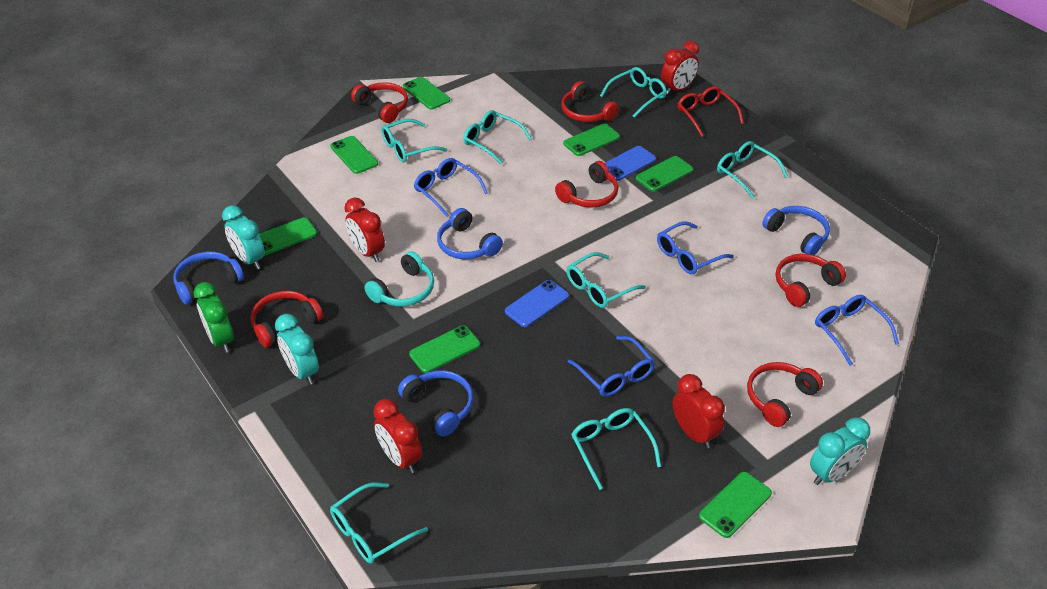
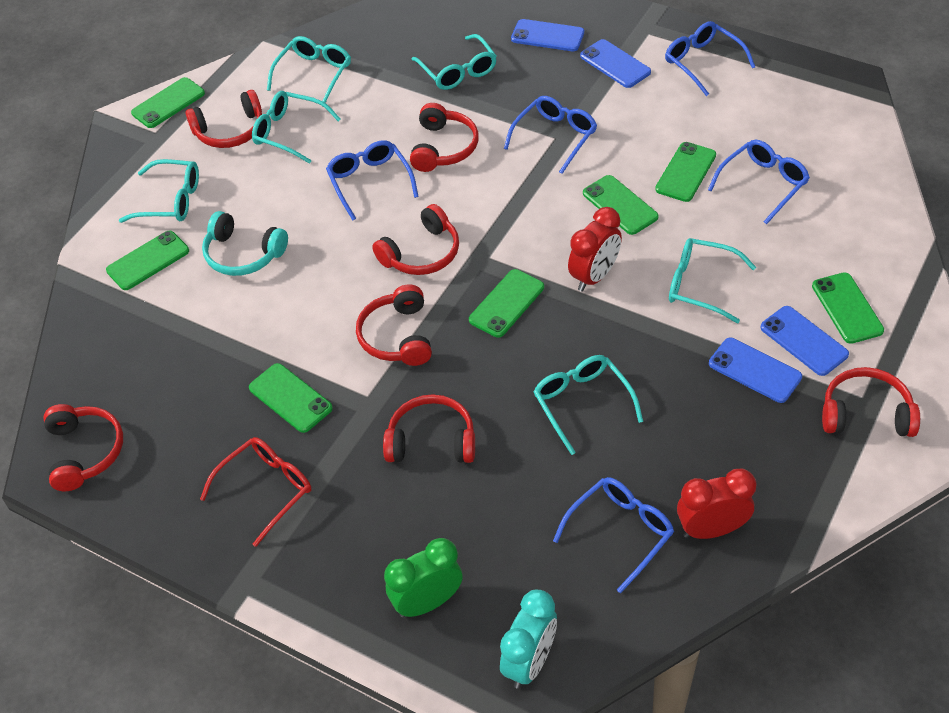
blue glasses: 4 -> 5
blue headphones: 4 -> 0
blue phone: 2 -> 4
red clock: 4 -> 2
red headphones: 6 -> 7
turquoise clock: 3 -> 1
turquoise glasses: 7 -> 6

